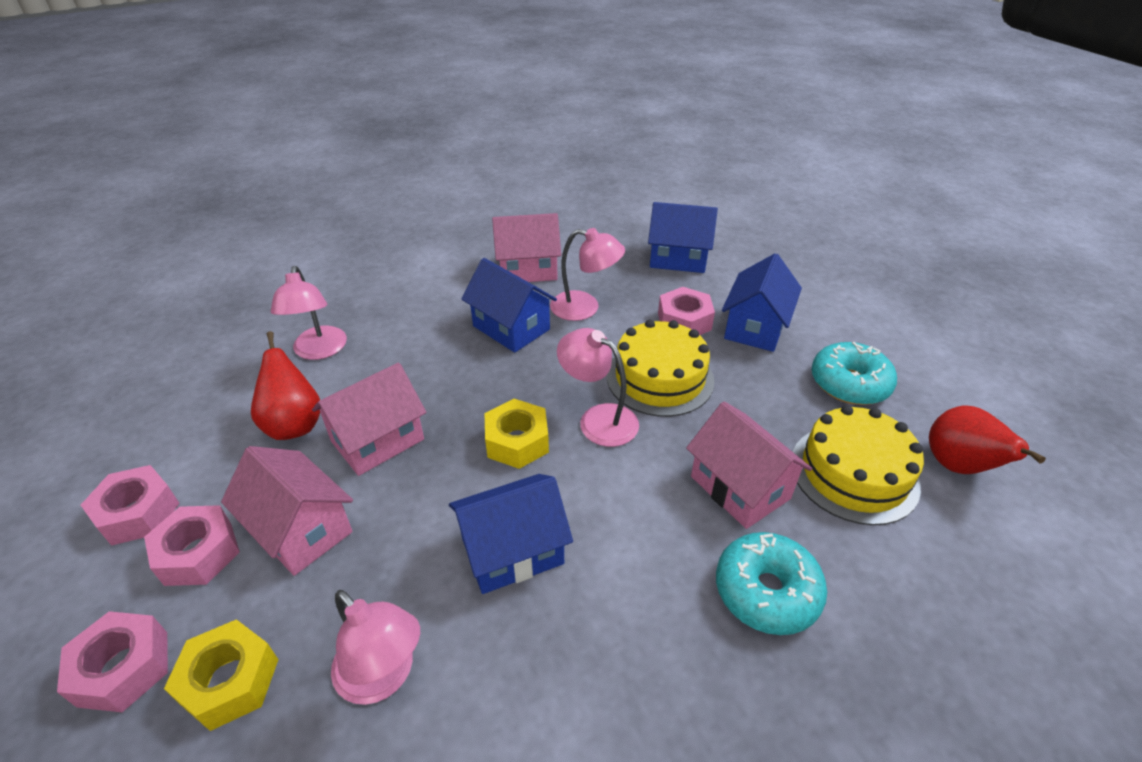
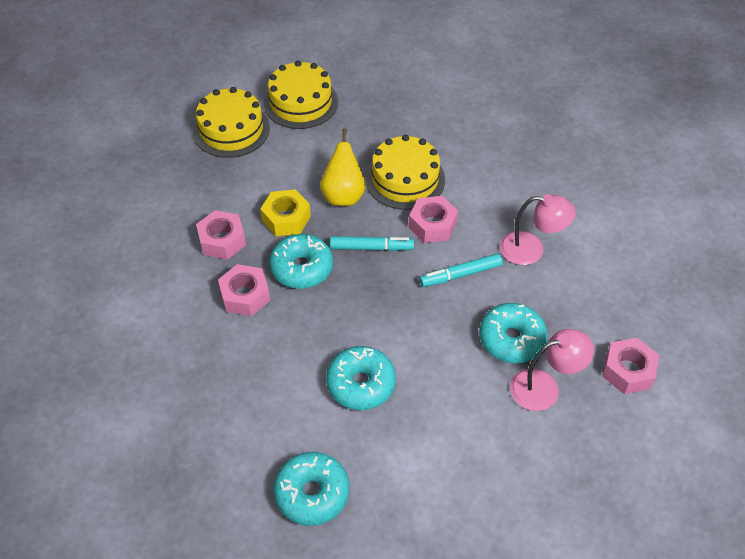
blue house: 4 -> 0
pink house: 4 -> 0
pink lamp: 4 -> 2
red pear: 2 -> 0
turquoise donut: 2 -> 4
turquoise marker: 0 -> 2
yellow cake: 2 -> 3
yellow nut: 2 -> 1
yellow pear: 0 -> 1

